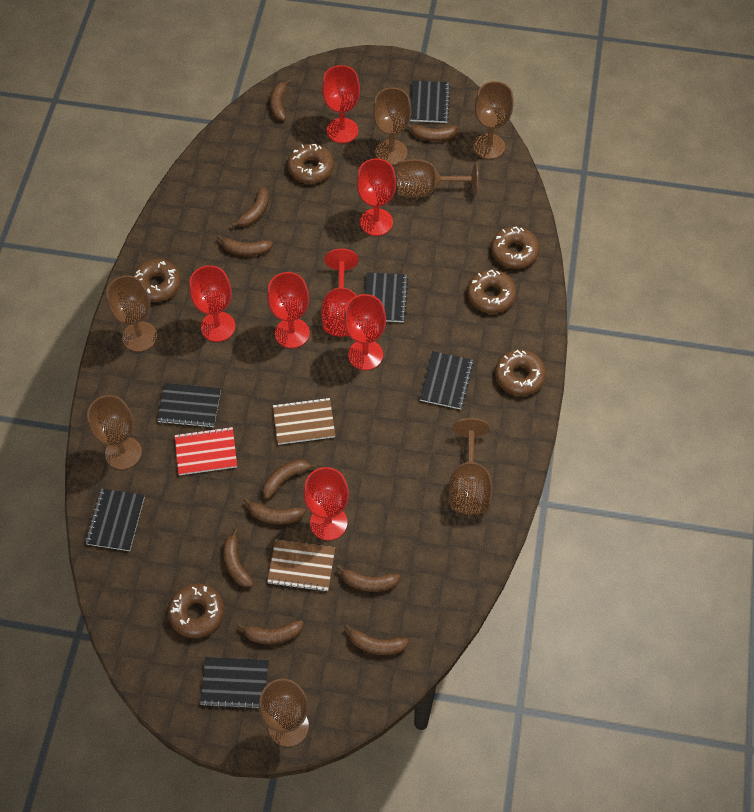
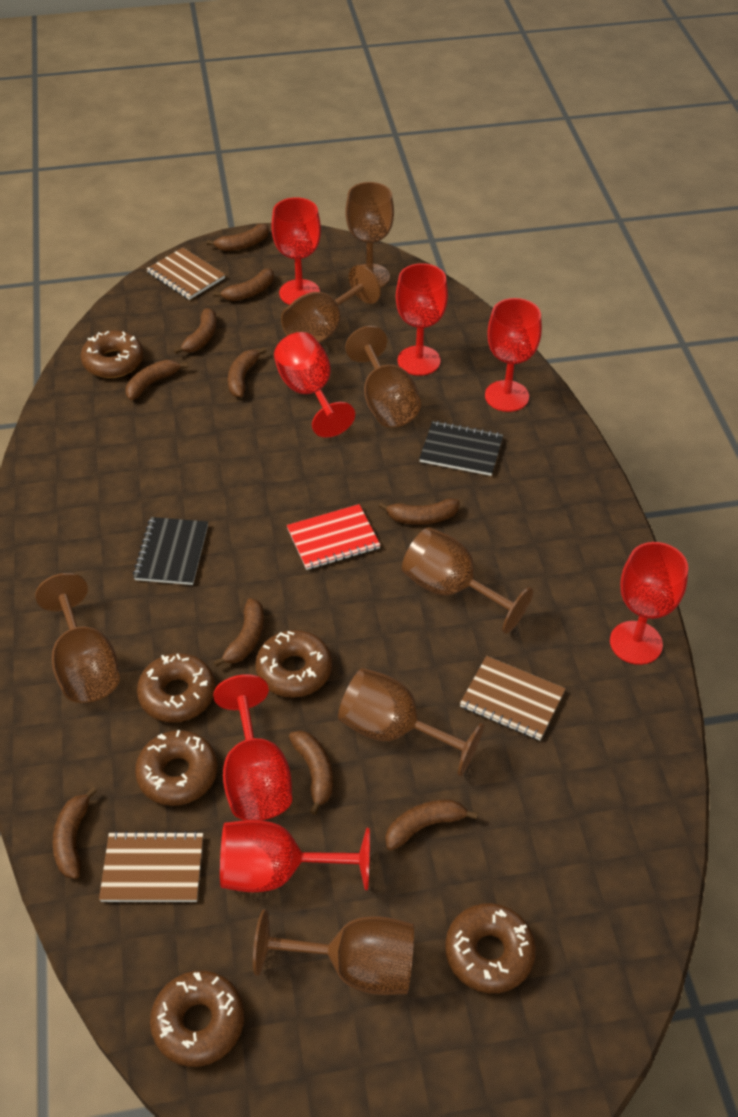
black notebook: 6 -> 2
brown notebook: 2 -> 3

